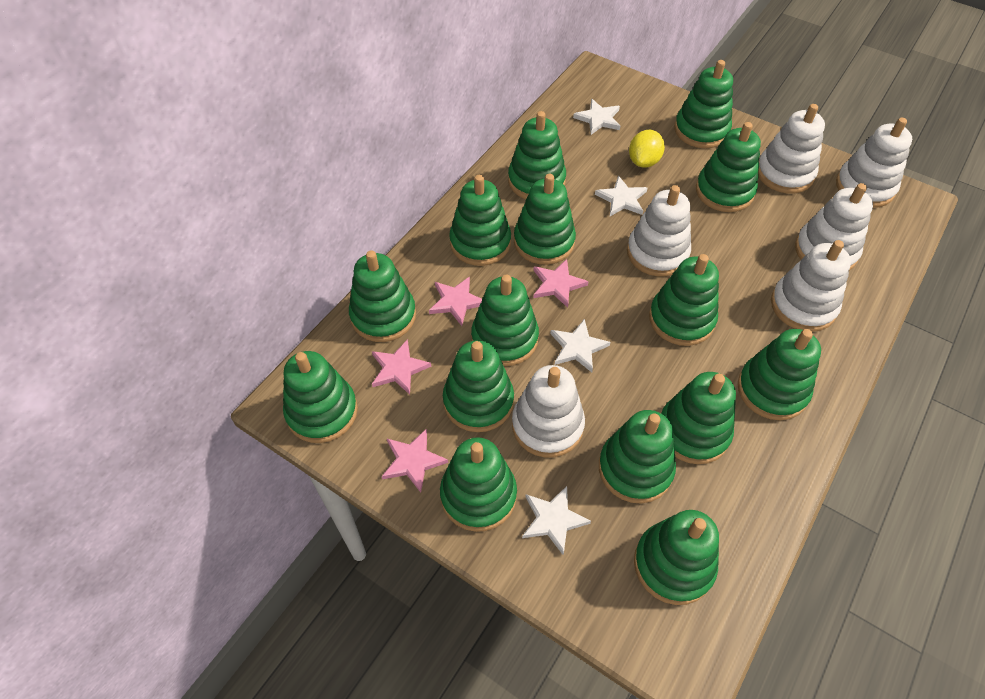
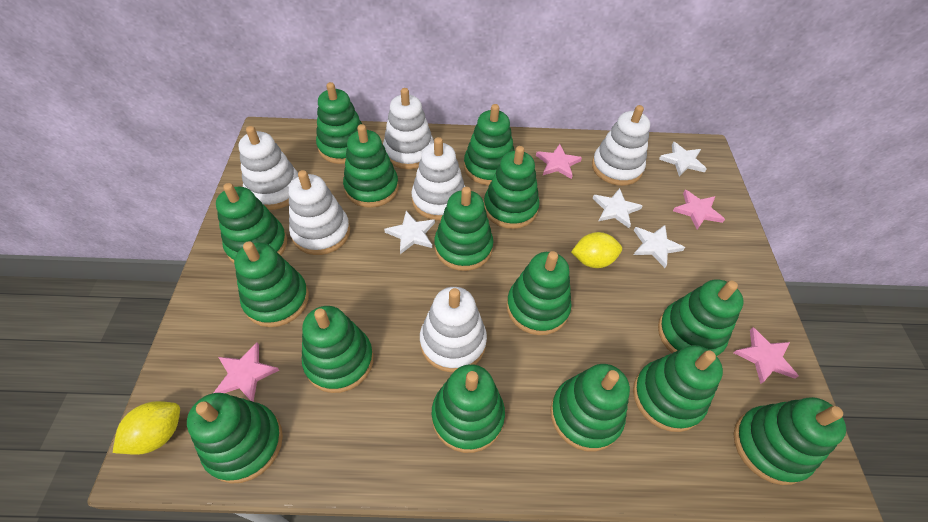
yellow lemon: 1 -> 2

